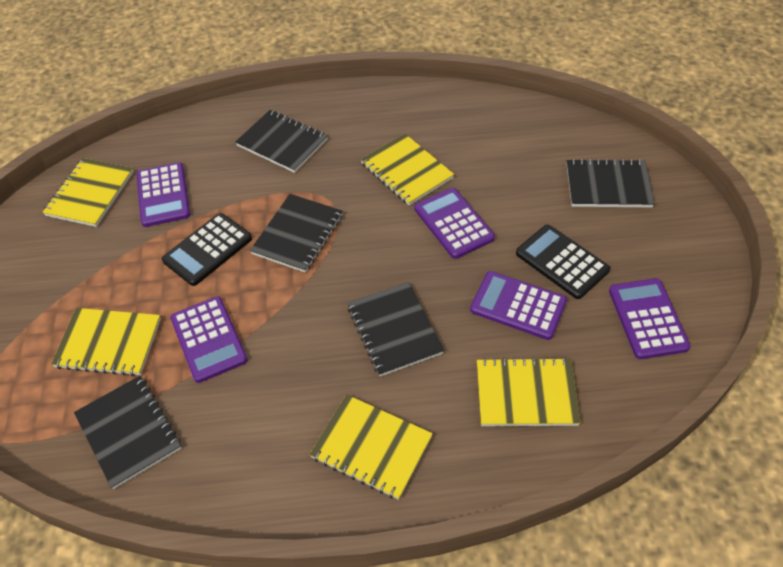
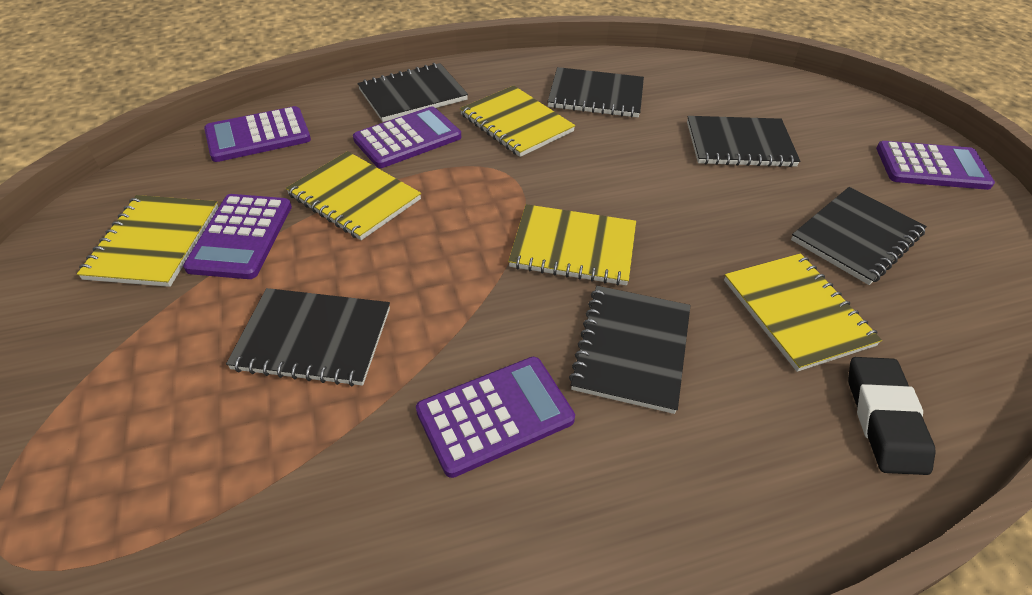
black calculator: 2 -> 0
black eraser: 0 -> 1
black notebook: 5 -> 6

